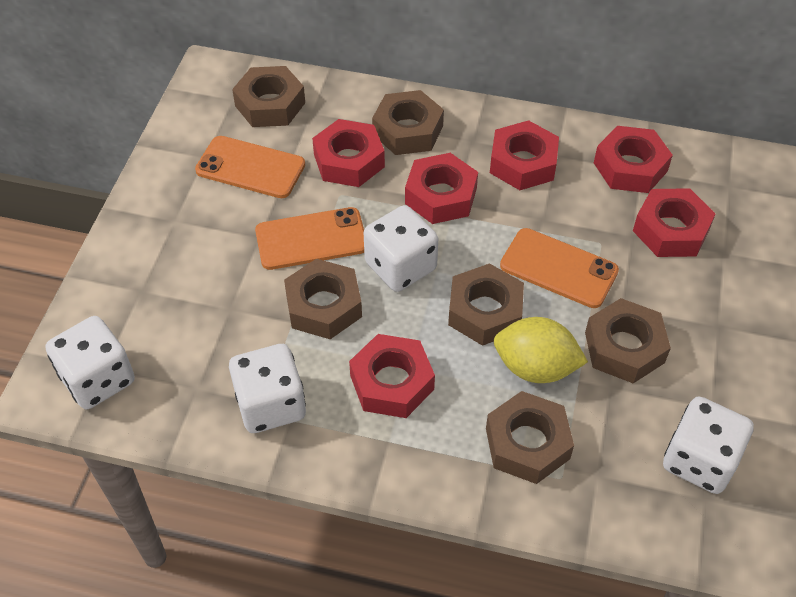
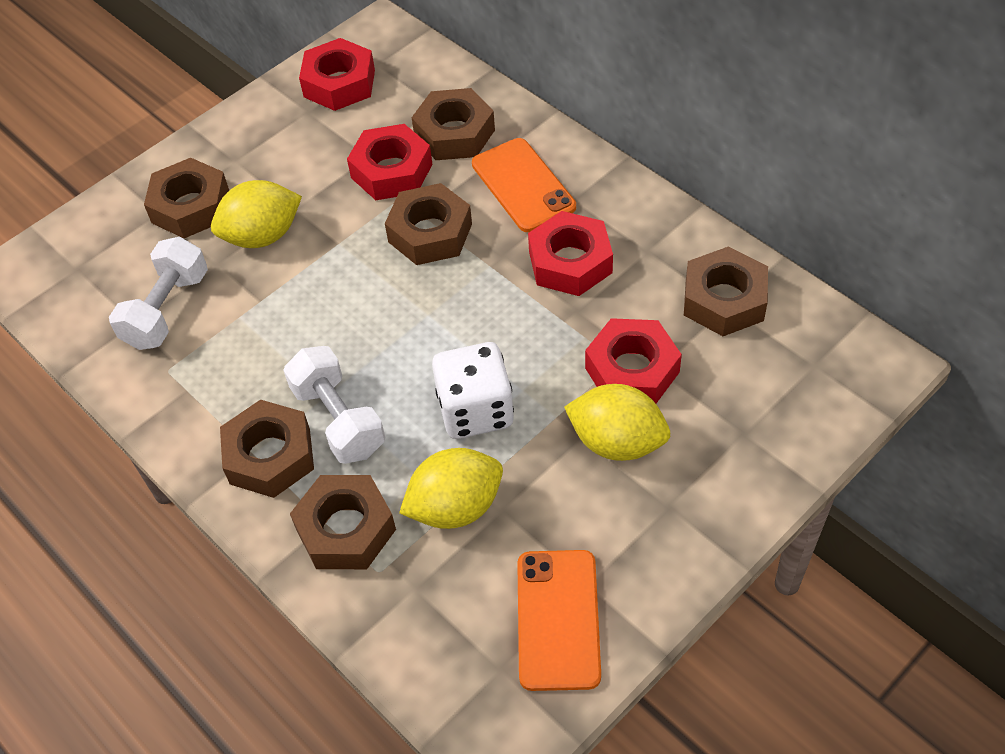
orange phone: 3 -> 2
red nut: 6 -> 4
white dice: 4 -> 1
white dumbbell: 0 -> 2
yellow lemon: 1 -> 3

